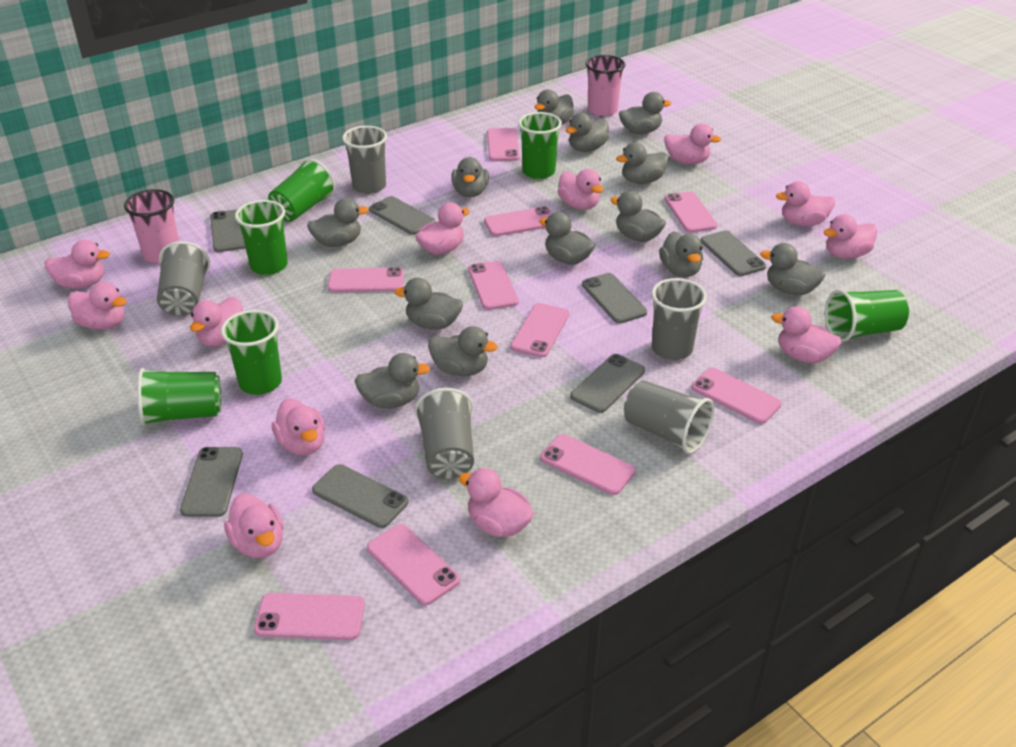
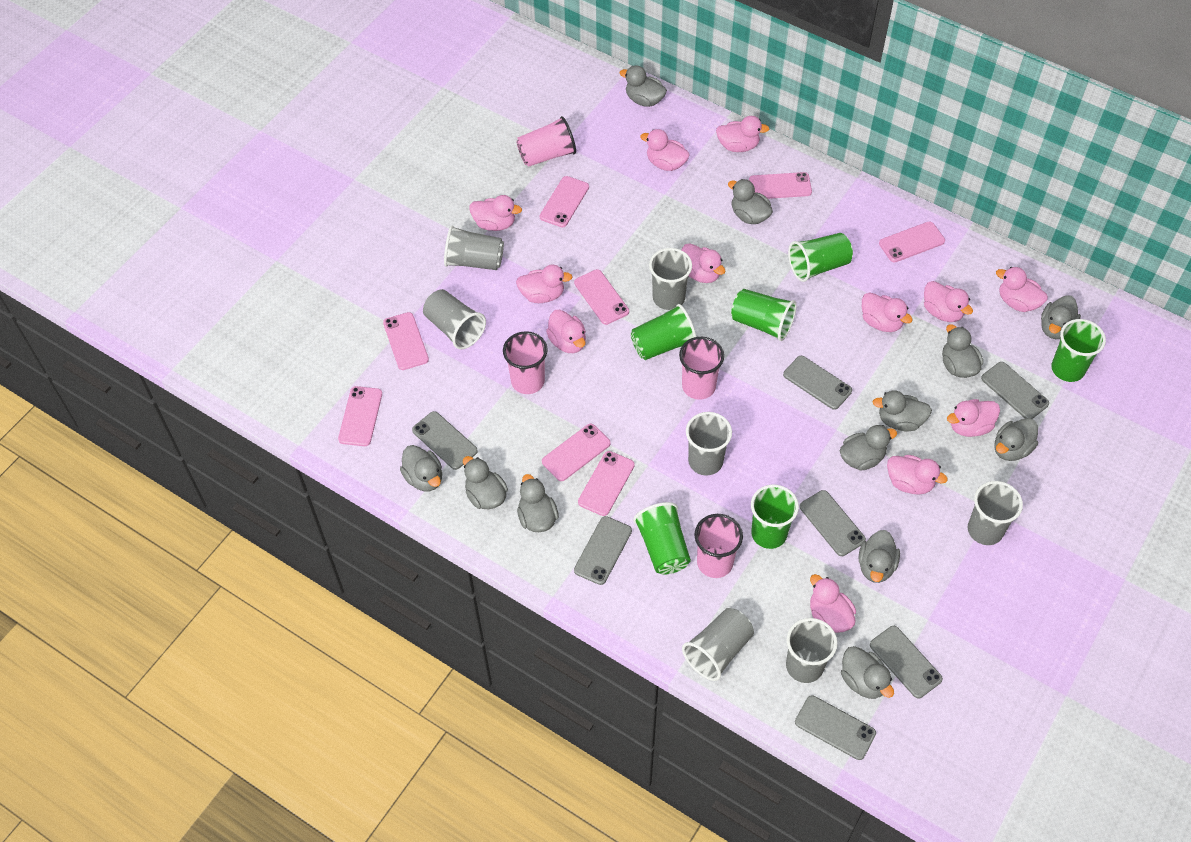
grey cup: 5 -> 7
grey duck: 13 -> 12
pink cup: 2 -> 4
pink phone: 10 -> 8

